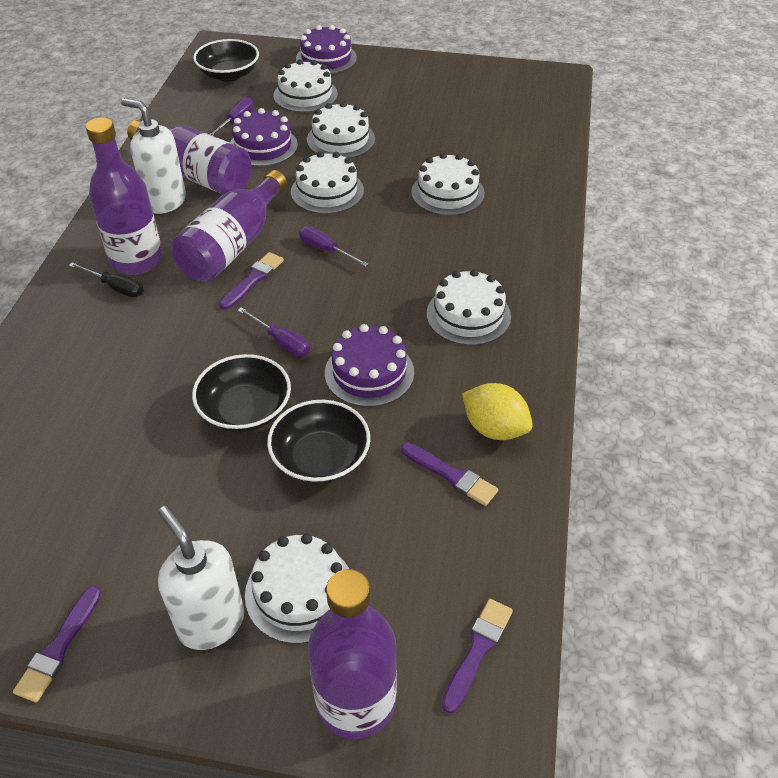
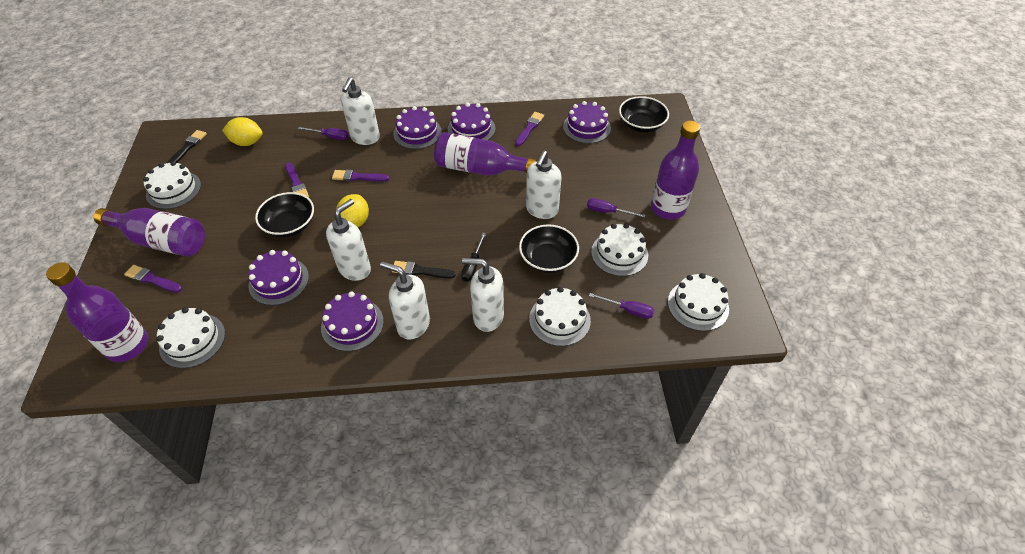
black brush: 0 -> 2
purple cake: 3 -> 5
white cake: 6 -> 5
white soap dispenser: 2 -> 5
yellow lemon: 1 -> 2

